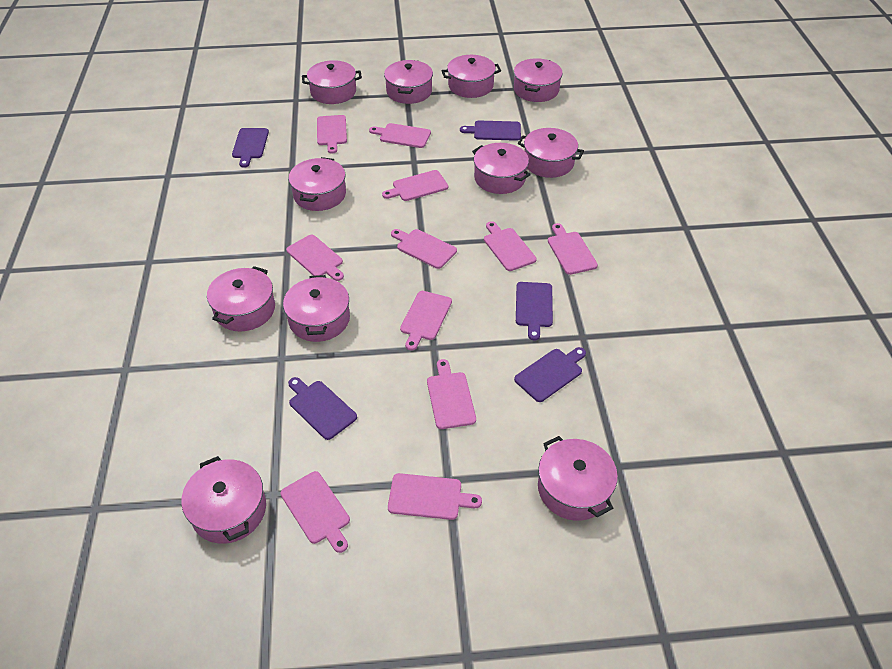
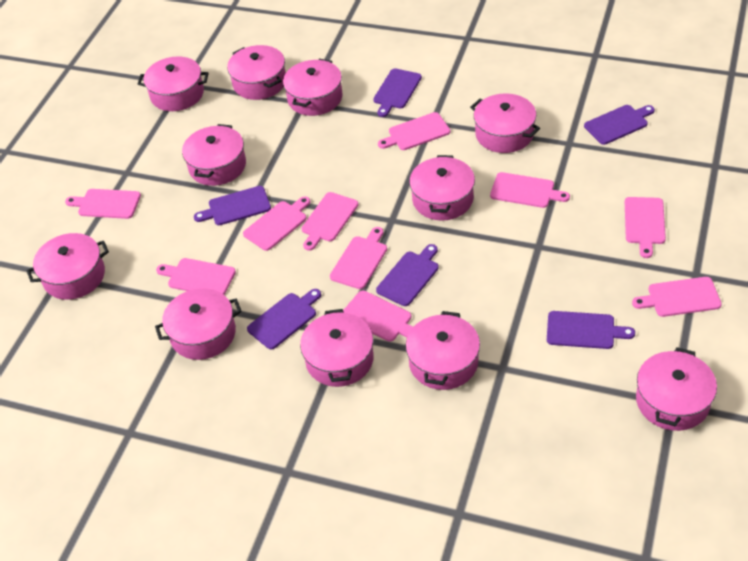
pink cutting board: 11 -> 10
purple cutting board: 5 -> 6

